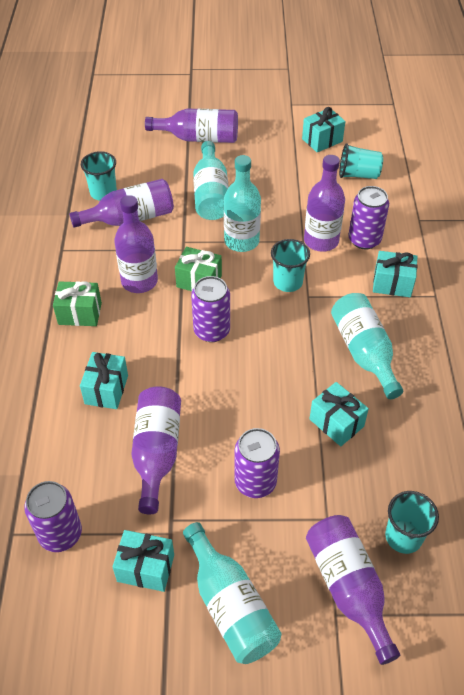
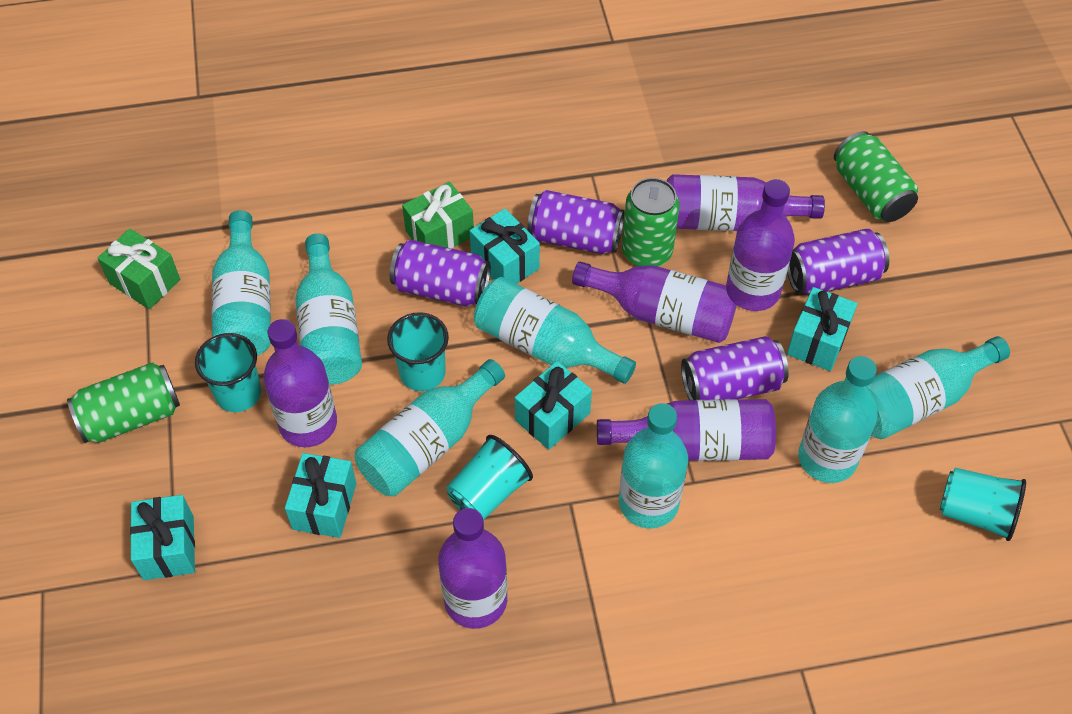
green can: 0 -> 3
turquoise bottle: 4 -> 7

